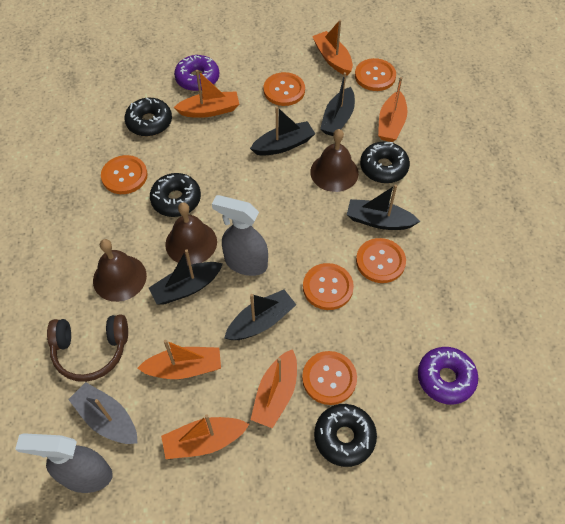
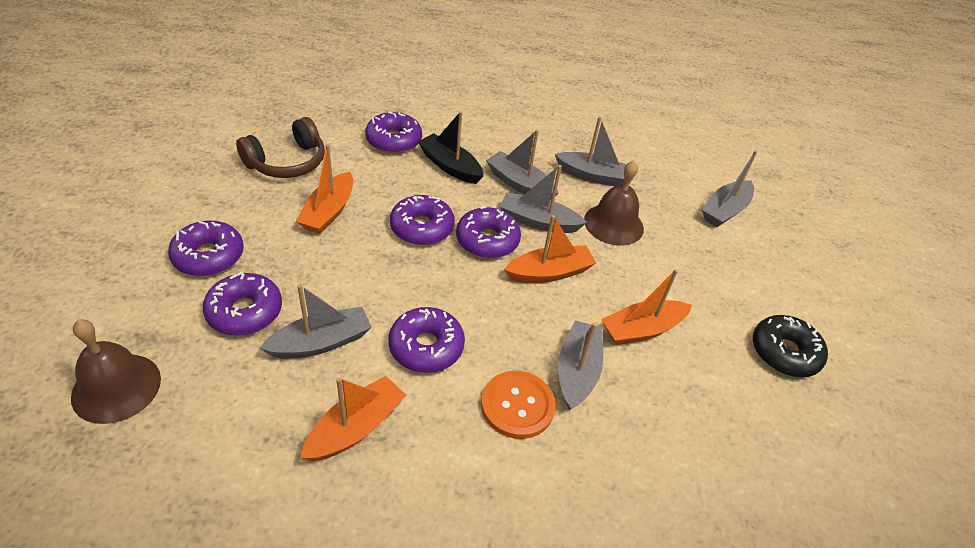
black boat: 5 -> 1
black donut: 4 -> 1
brown bell: 3 -> 2
grey boat: 1 -> 6
grey spray bottle: 2 -> 0
orange boat: 6 -> 4
orange button: 6 -> 1
purple donut: 2 -> 6

